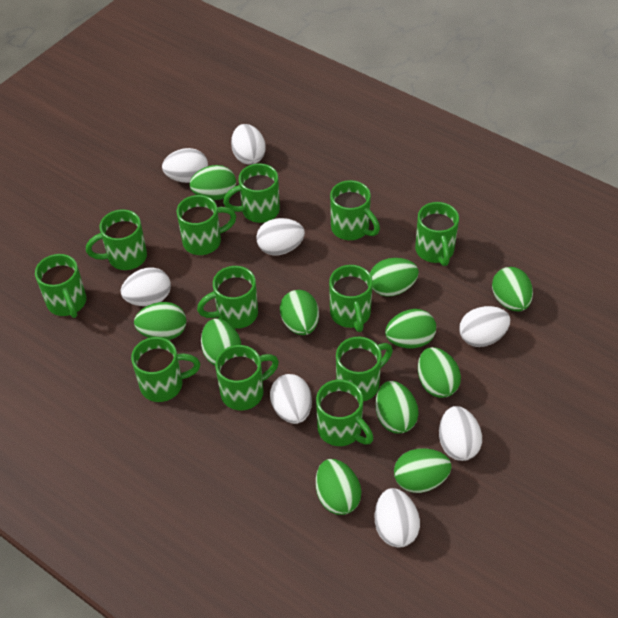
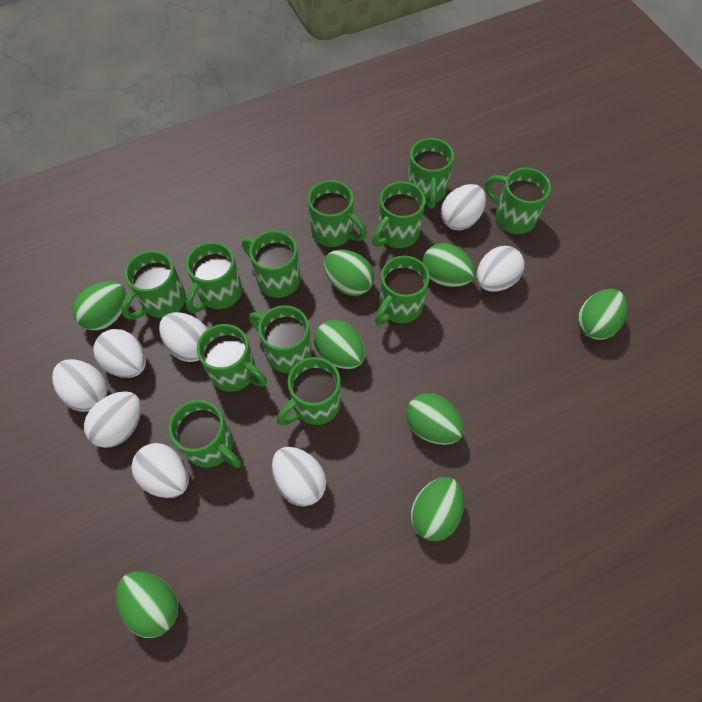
green egg: 11 -> 8

